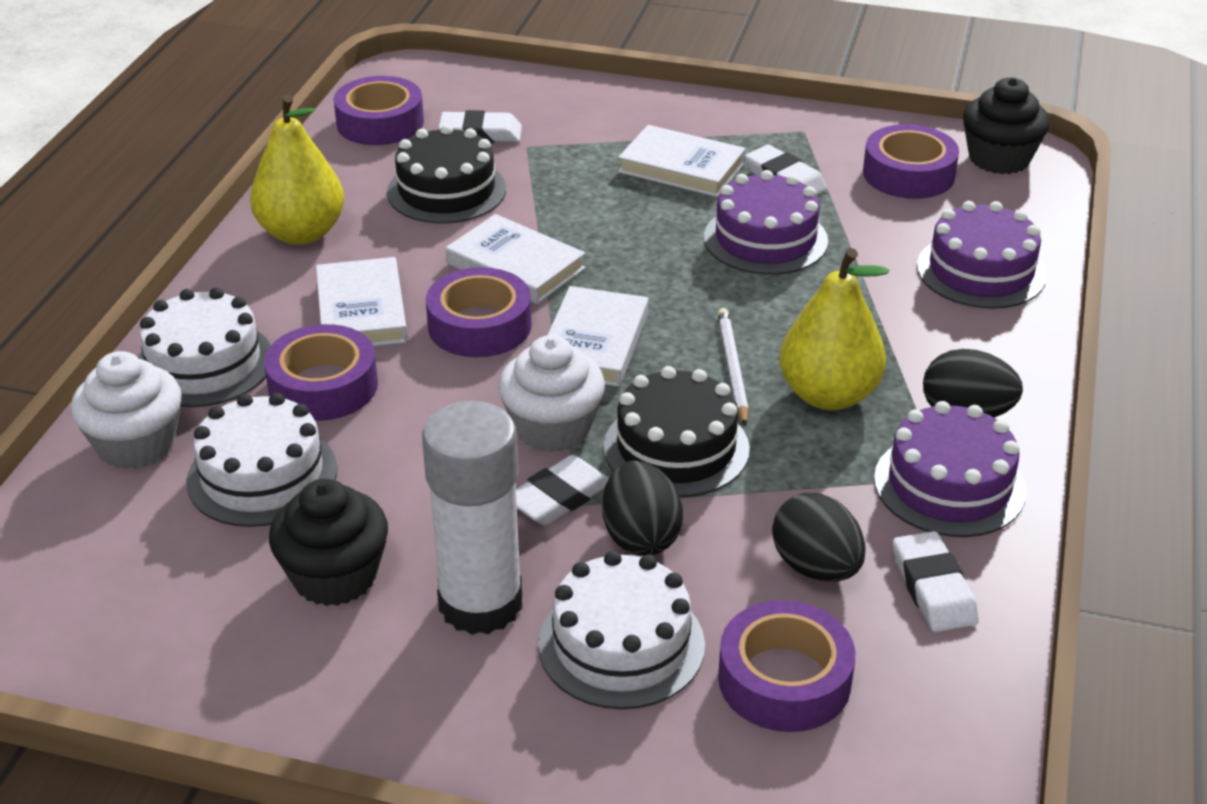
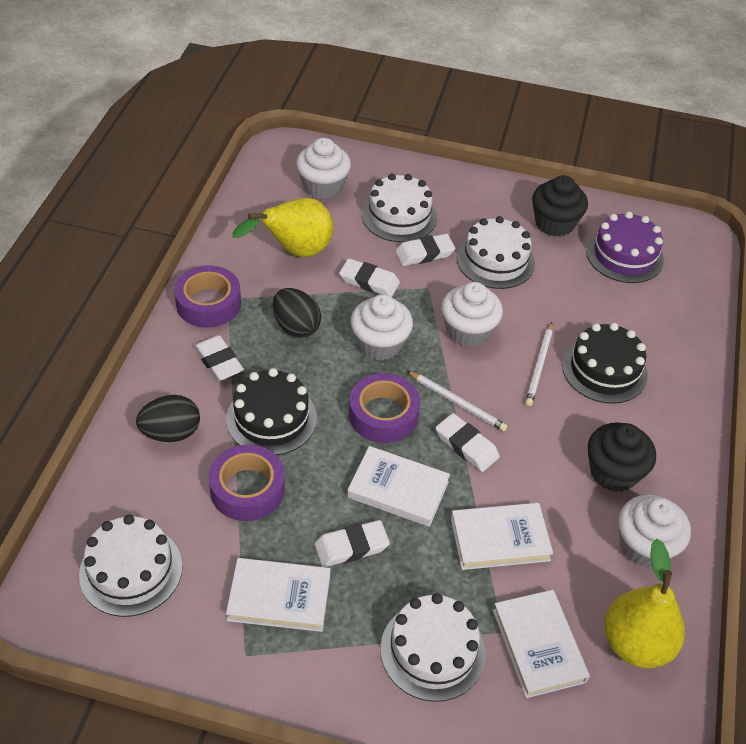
black egg: 3 -> 2
purple cake: 3 -> 1
purple tape: 5 -> 3
white cake: 3 -> 4
white cupcake: 2 -> 4
white eraser: 4 -> 5
white glue stick: 1 -> 0
white pencil: 1 -> 2

